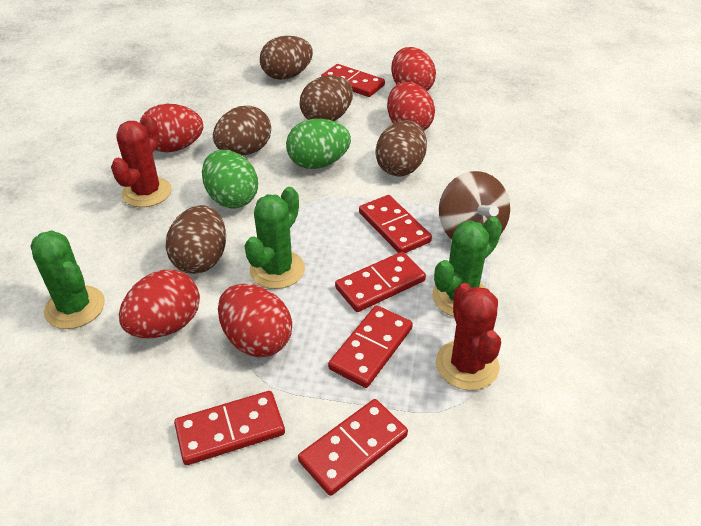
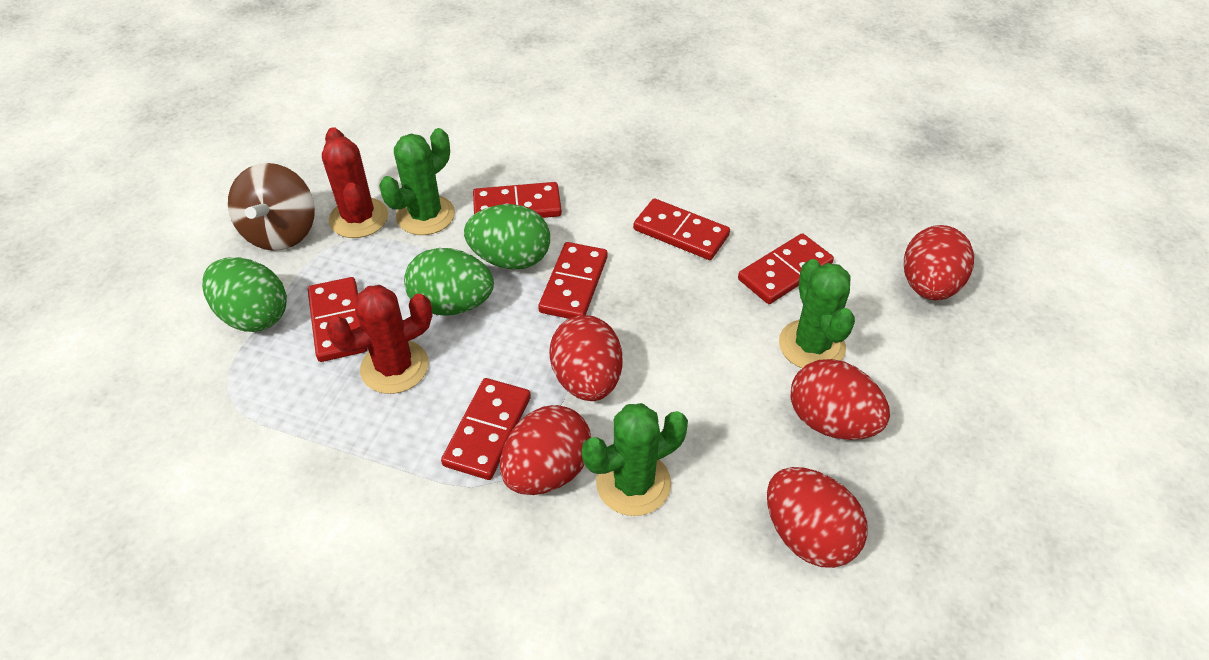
brown egg: 5 -> 0
green egg: 2 -> 3

